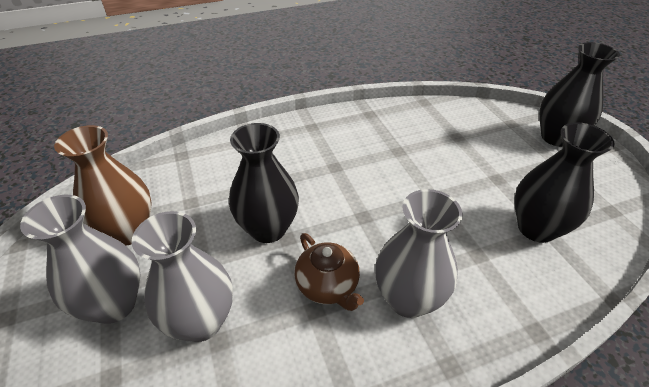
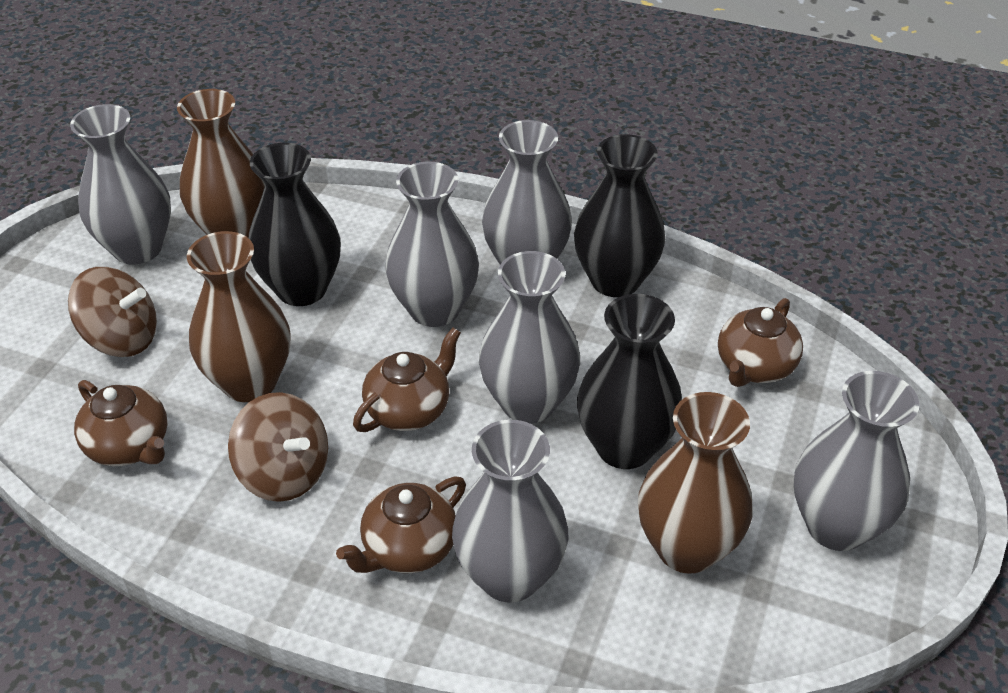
brown spinning top: 0 -> 2
brown teapot: 1 -> 4
brown vase: 1 -> 3
grey vase: 3 -> 6

